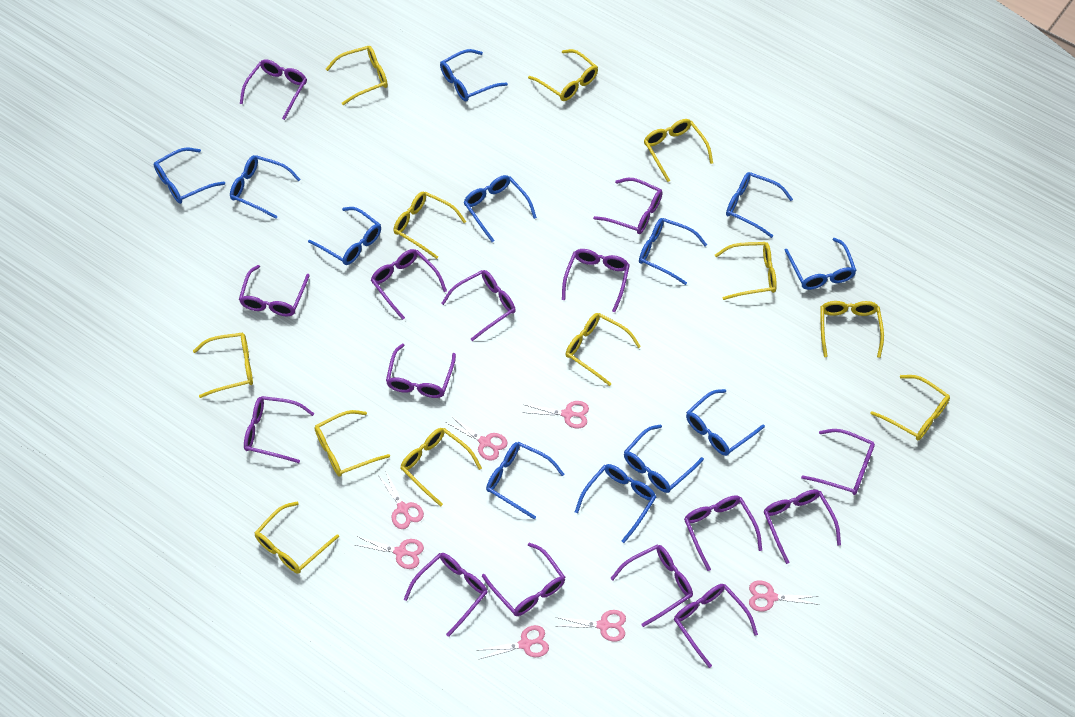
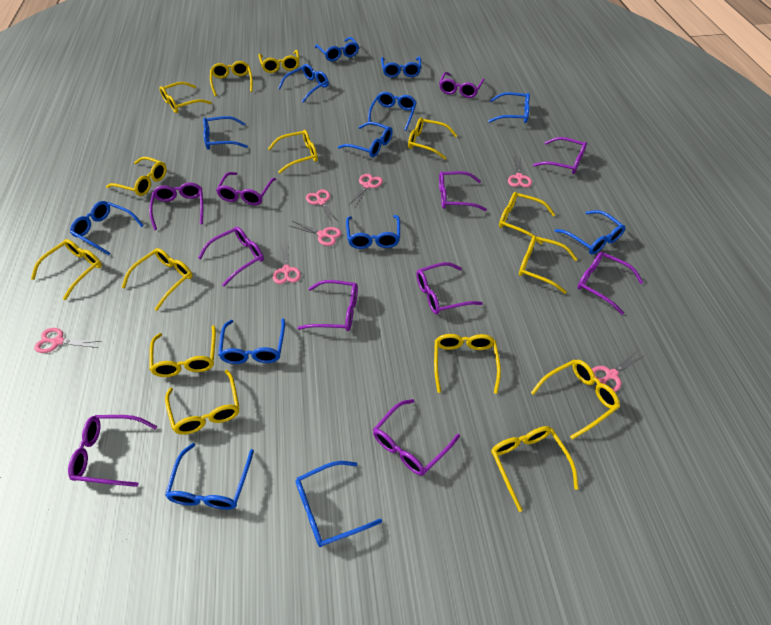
blue glasses: 12 -> 13
purple glasses: 15 -> 11
yellow glasses: 12 -> 15

